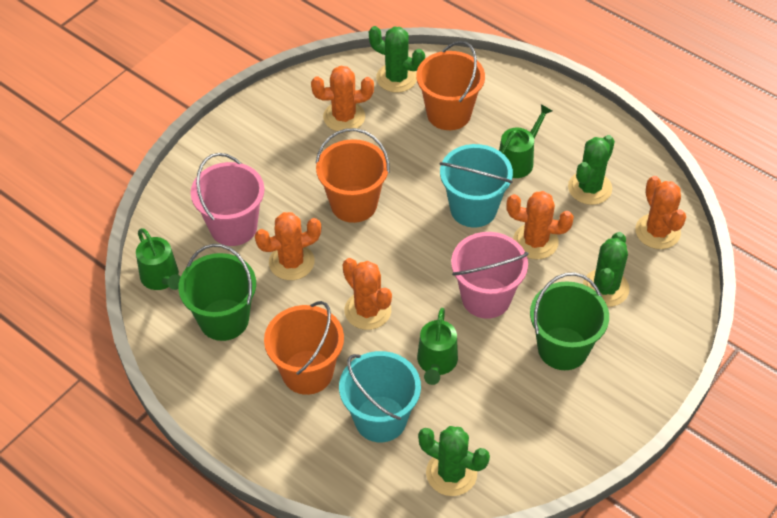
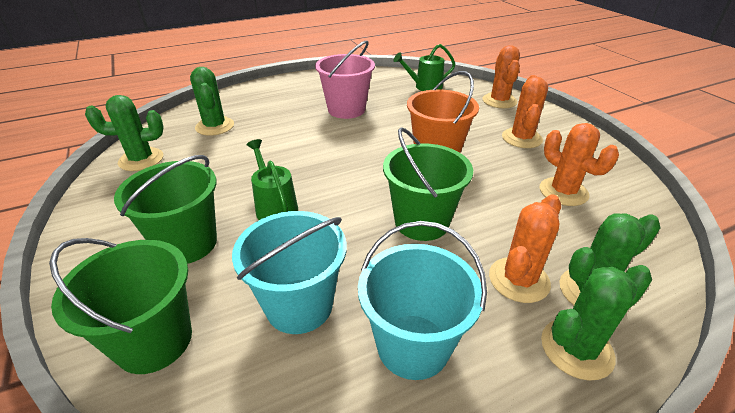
green bucket: 2 -> 3
green watering can: 3 -> 2
orange bucket: 3 -> 1
orange cactus: 5 -> 4
pink bucket: 2 -> 1

